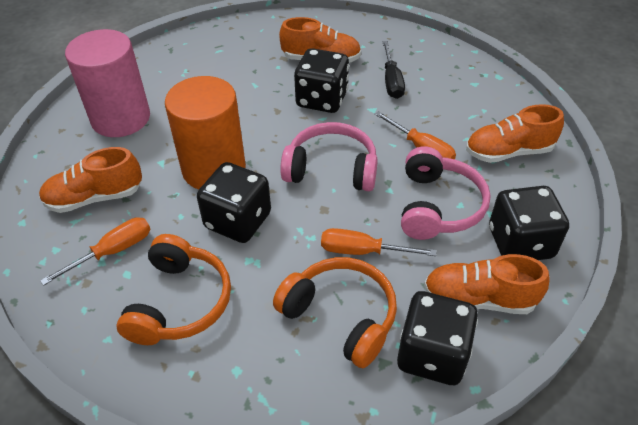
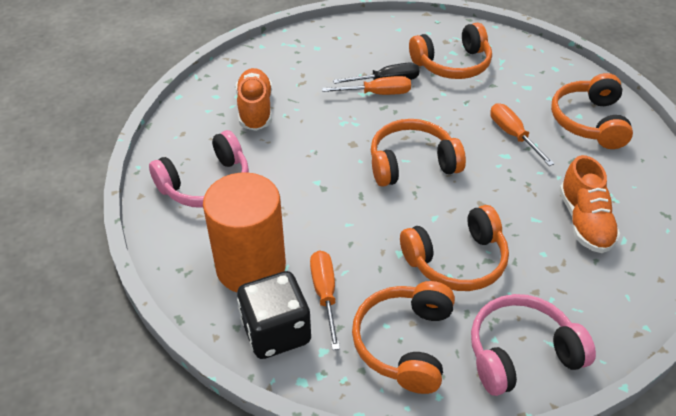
black dice: 4 -> 1
orange headphones: 2 -> 5
orange shoe: 4 -> 2
pink cylinder: 1 -> 0

